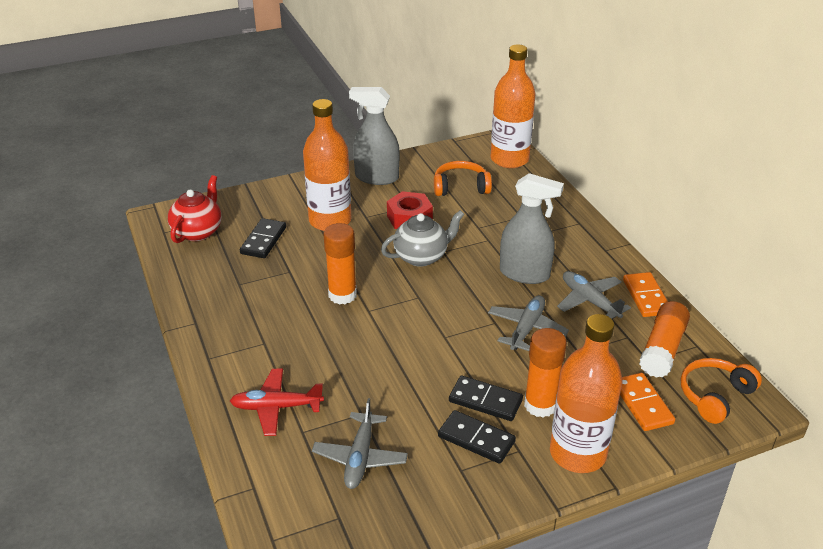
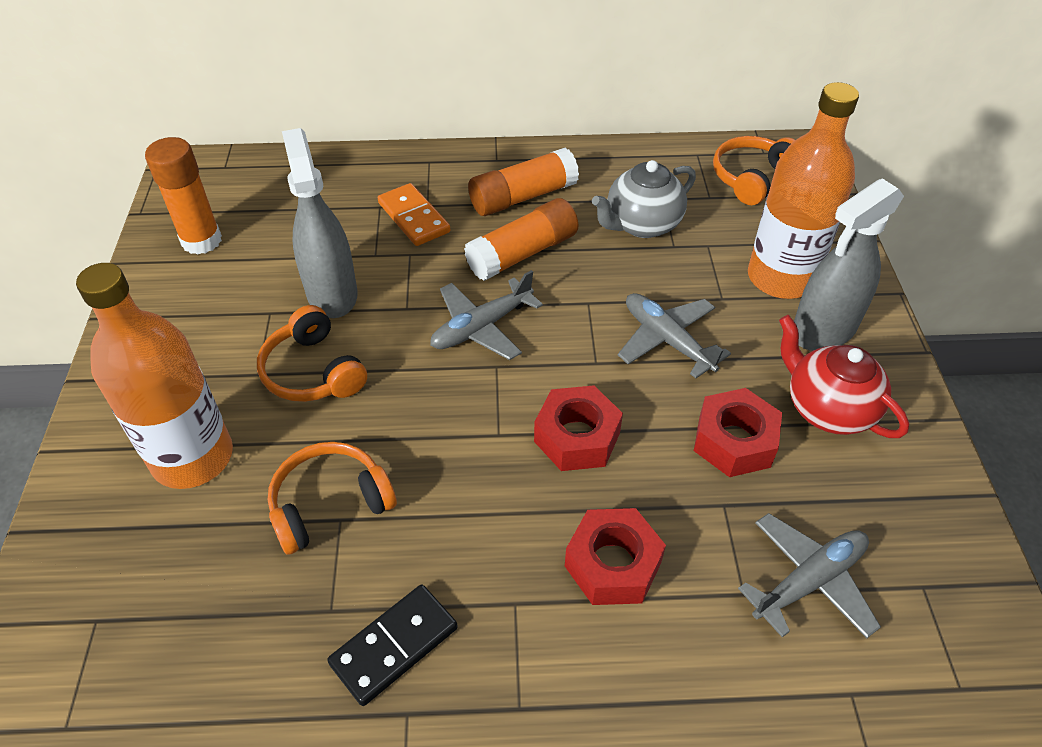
black domino: 3 -> 1
orange bottle: 3 -> 2
orange domino: 2 -> 1
orange headphones: 2 -> 3
red nut: 1 -> 3
red plane: 1 -> 0

